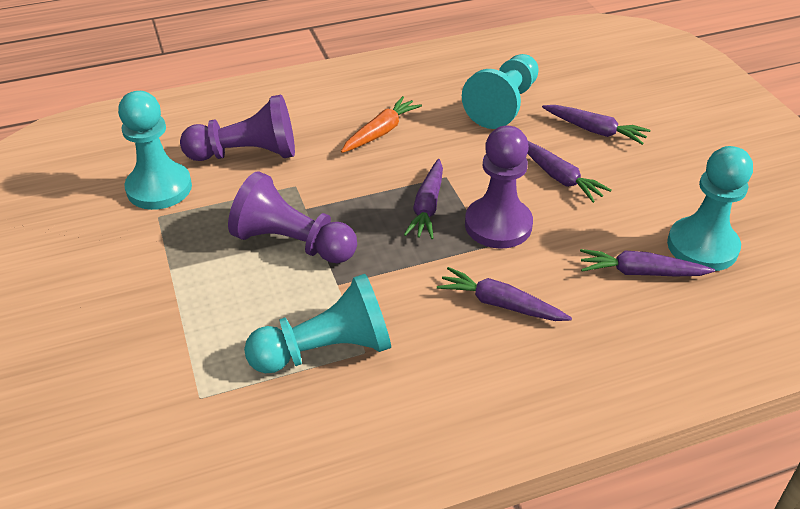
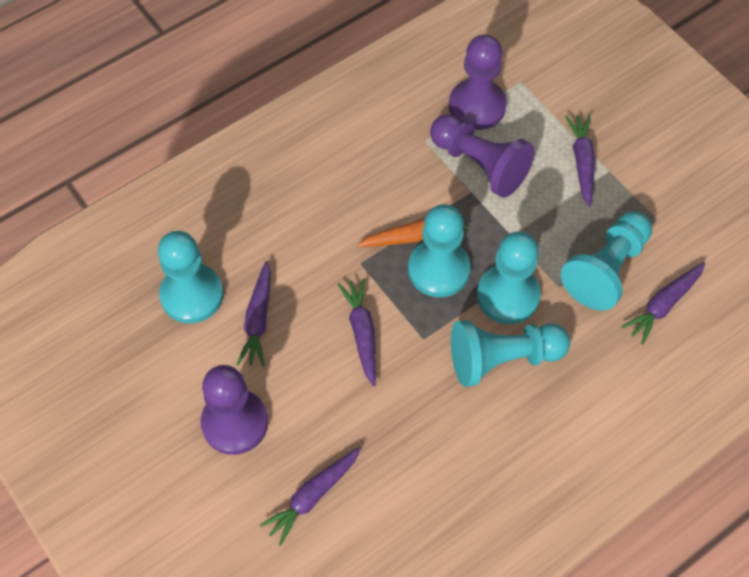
turquoise pawn: 4 -> 5

